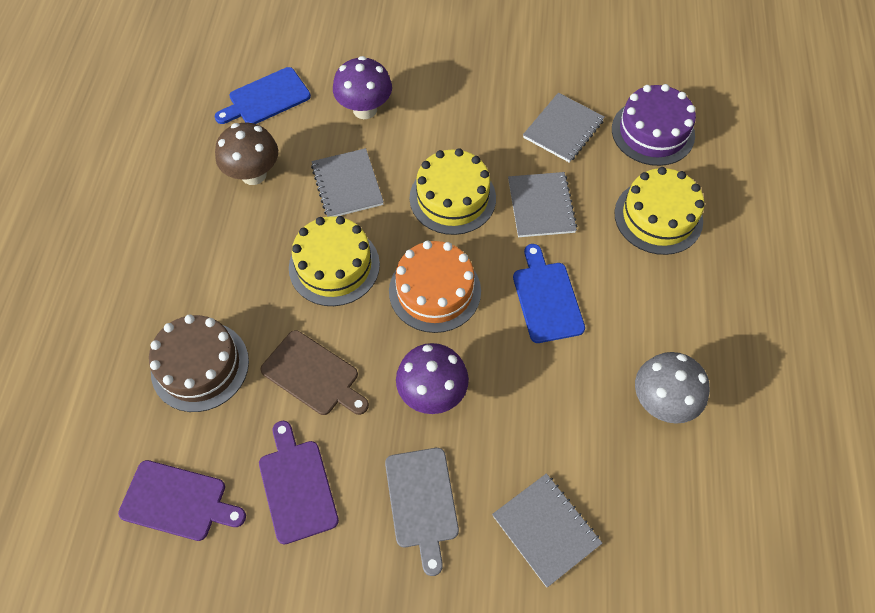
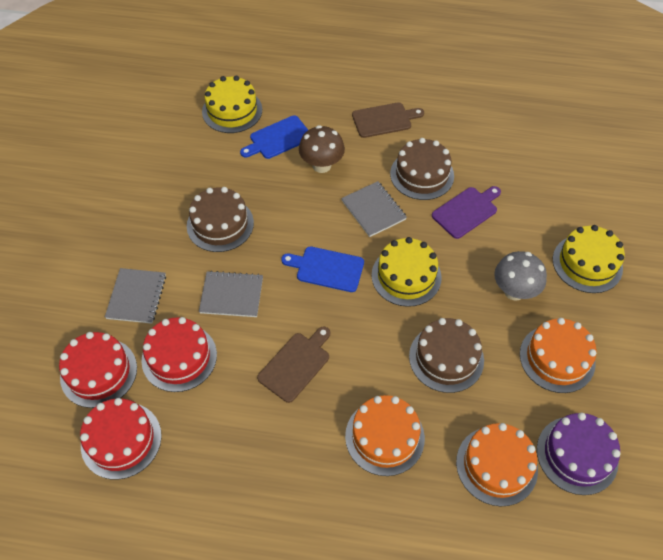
brown cake: 1 -> 3
brown cutting board: 1 -> 2
grey cutting board: 1 -> 0
grey notebook: 4 -> 3
orange cake: 1 -> 3
purple cutting board: 2 -> 1
purple mushroom: 2 -> 0
red cake: 0 -> 3

